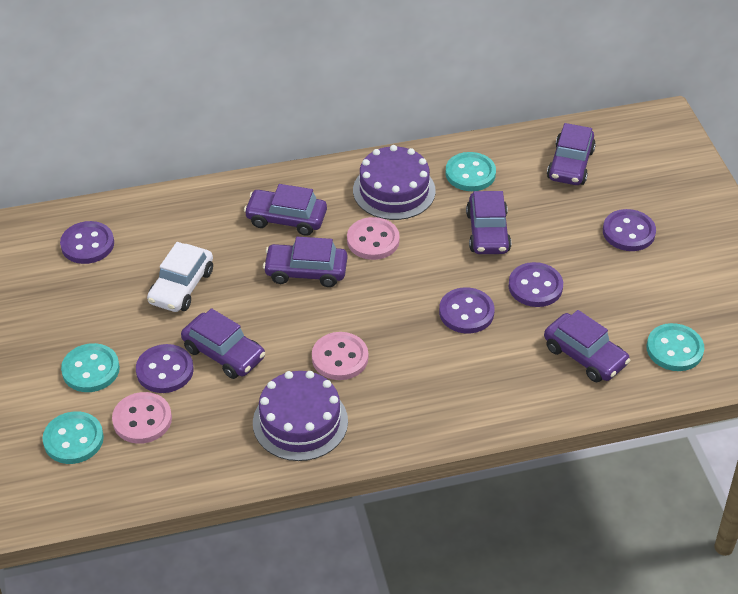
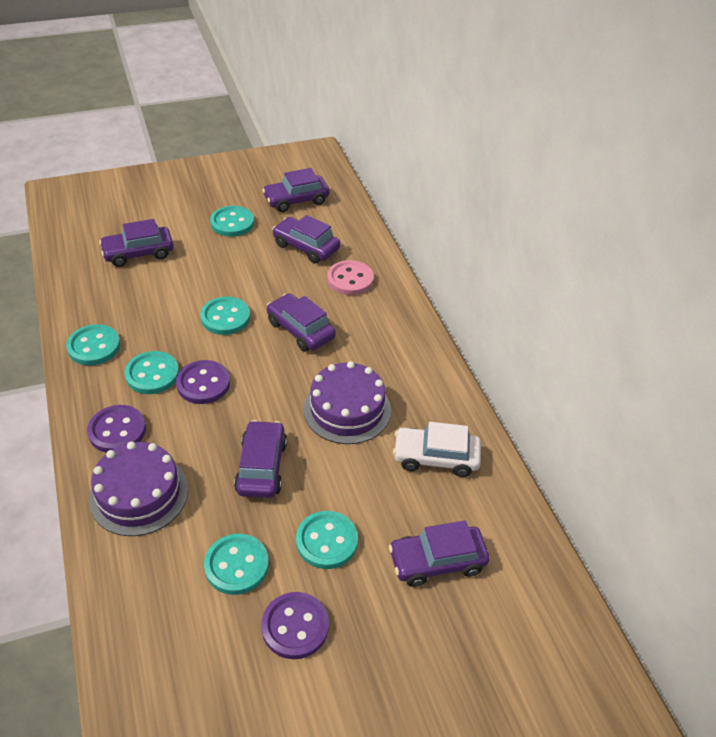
pink button: 3 -> 1
purple button: 5 -> 3
turquoise button: 4 -> 6

